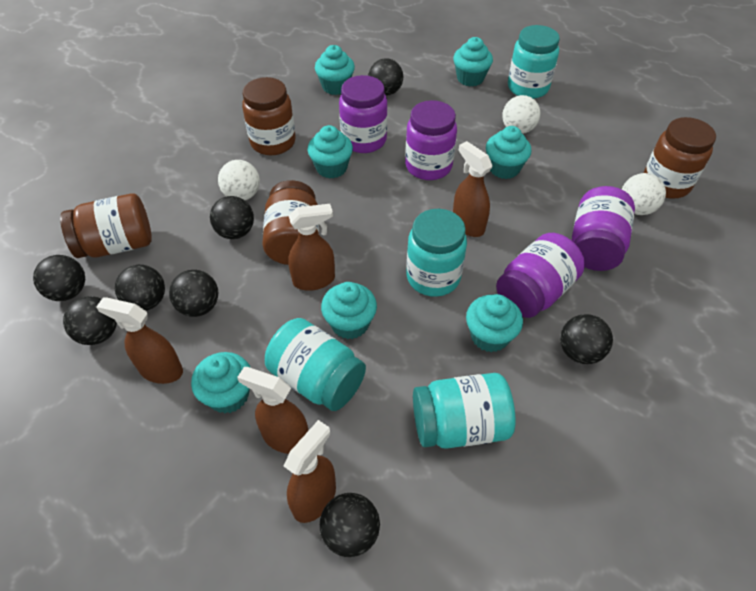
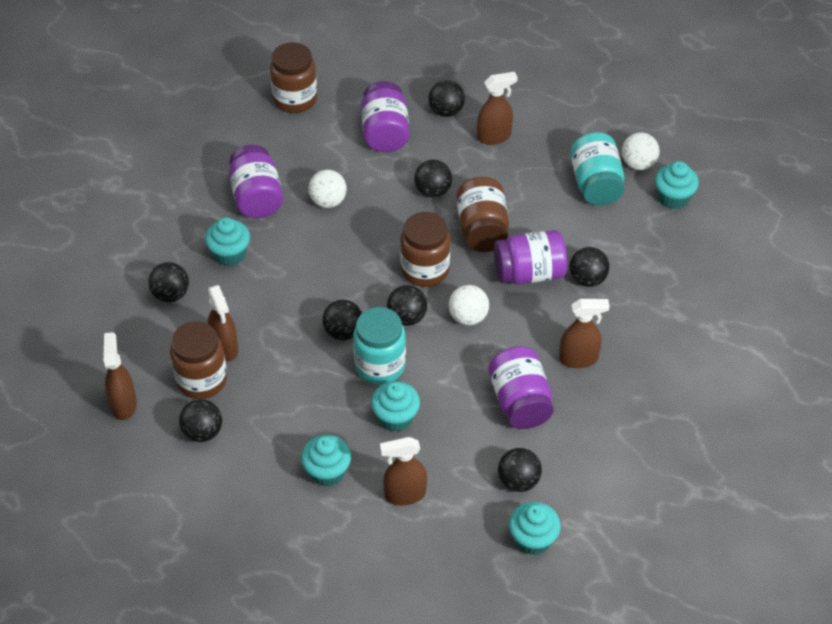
turquoise cupcake: 7 -> 5
turquoise jar: 4 -> 2

